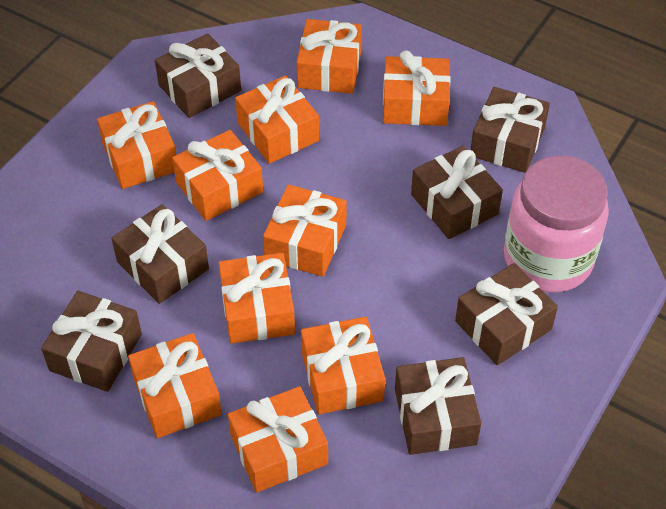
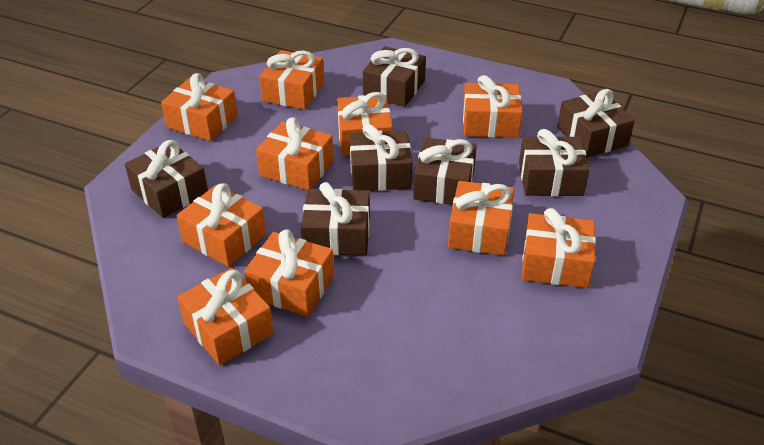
pink jar: 1 -> 0

